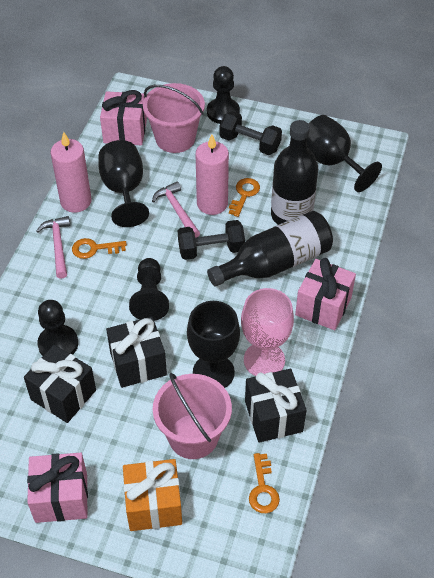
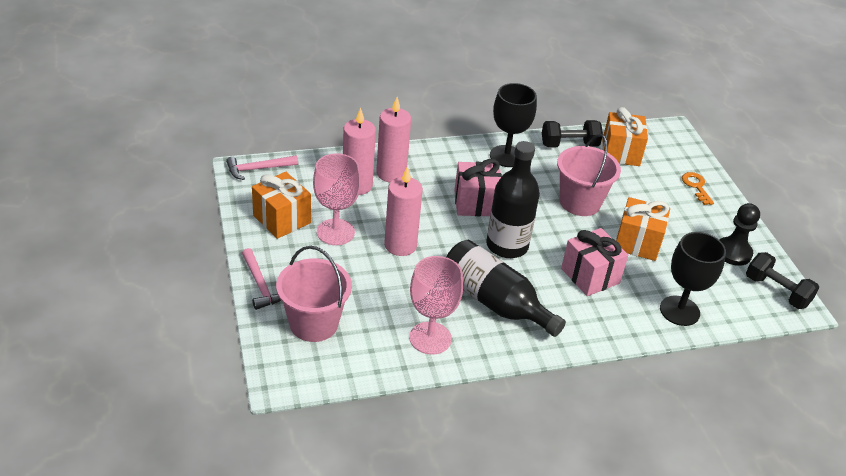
black gift: 3 -> 0
black goblet: 3 -> 2
black pawn: 3 -> 1
orange gift: 1 -> 3
orange key: 3 -> 1
pink candle: 2 -> 3
pink gift: 3 -> 2
pink goblet: 1 -> 2

